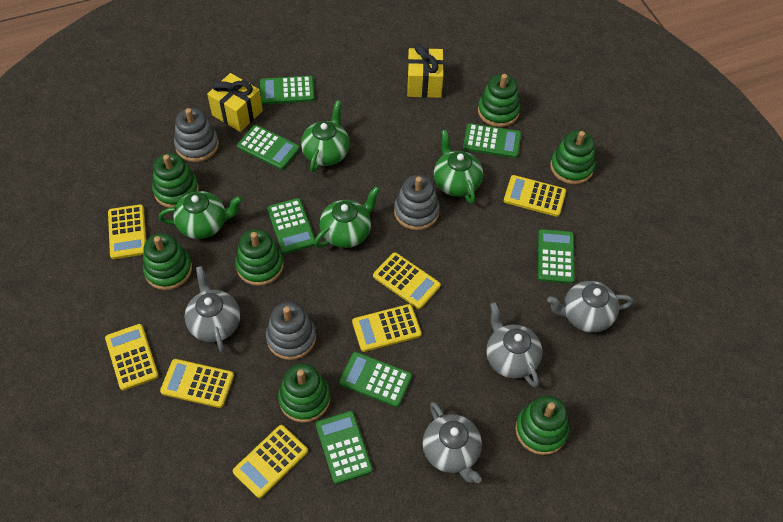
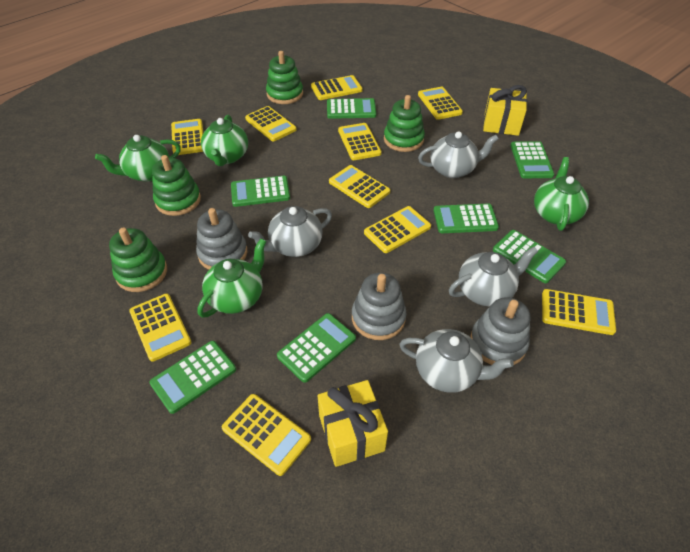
green stacking toy: 7 -> 4
yellow calculator: 7 -> 10

